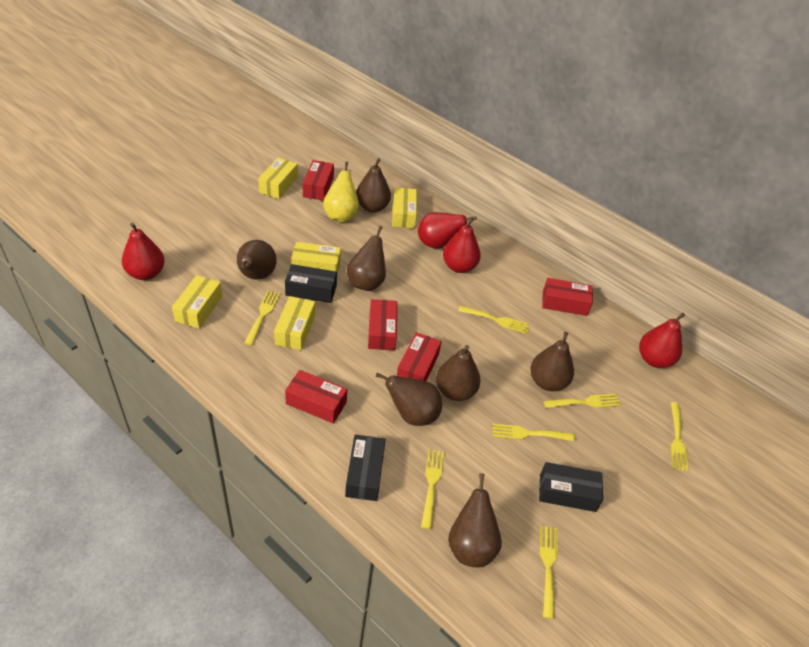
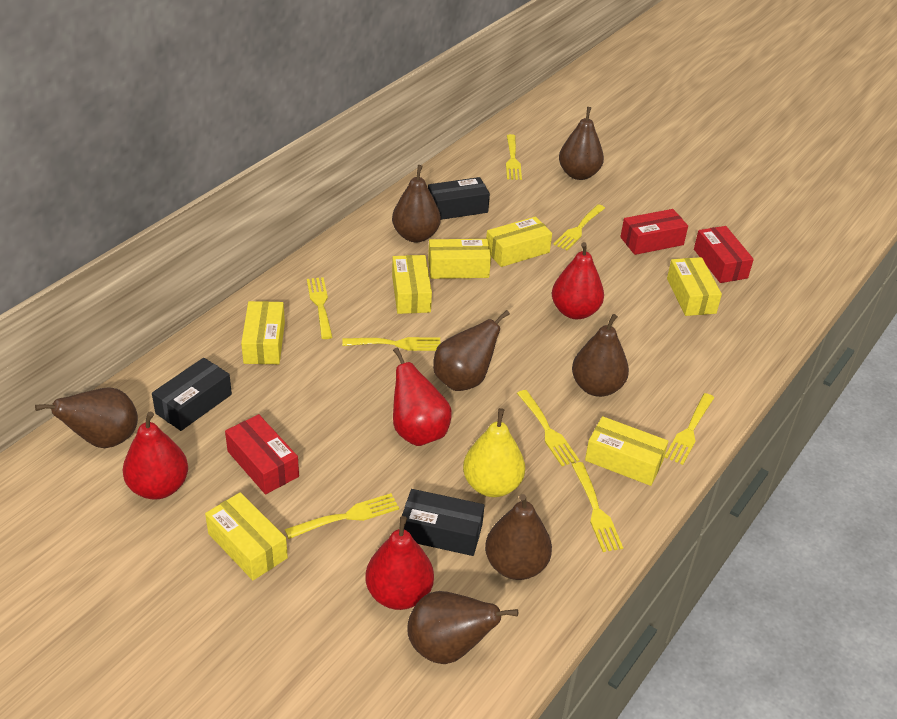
red box: 5 -> 3
yellow box: 5 -> 7
yellow fork: 7 -> 8

